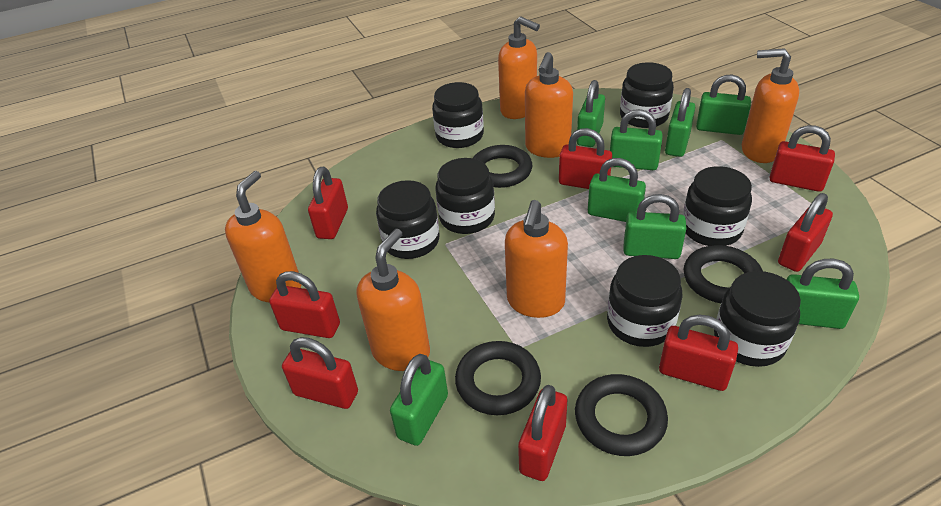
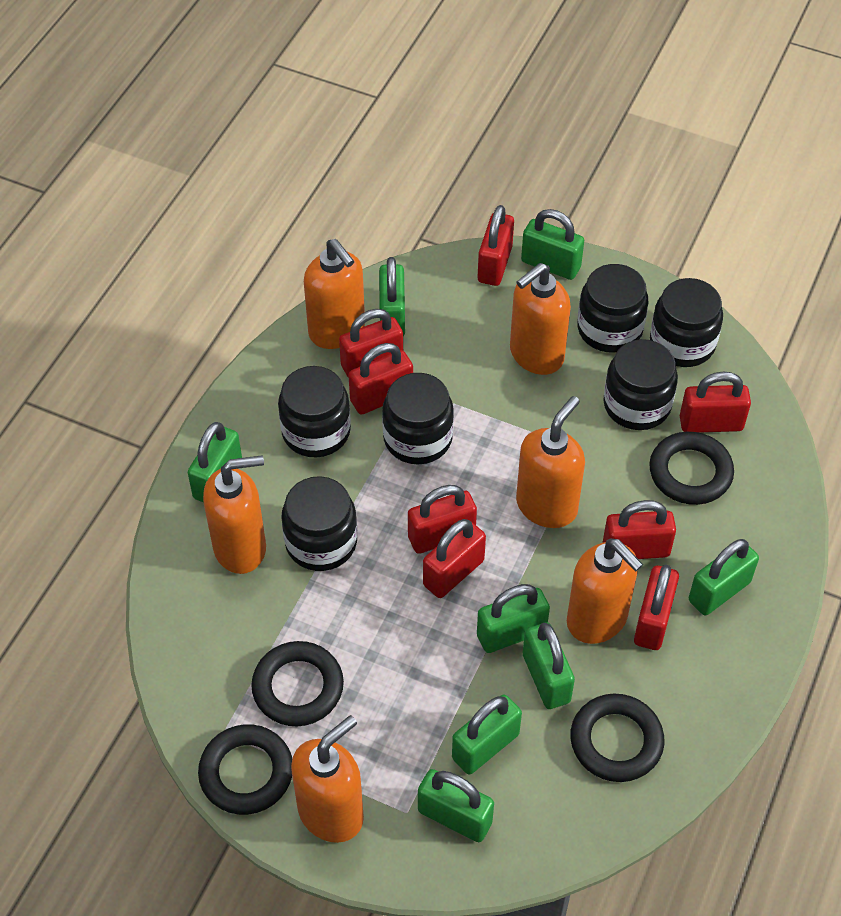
black jar: 7 -> 6

